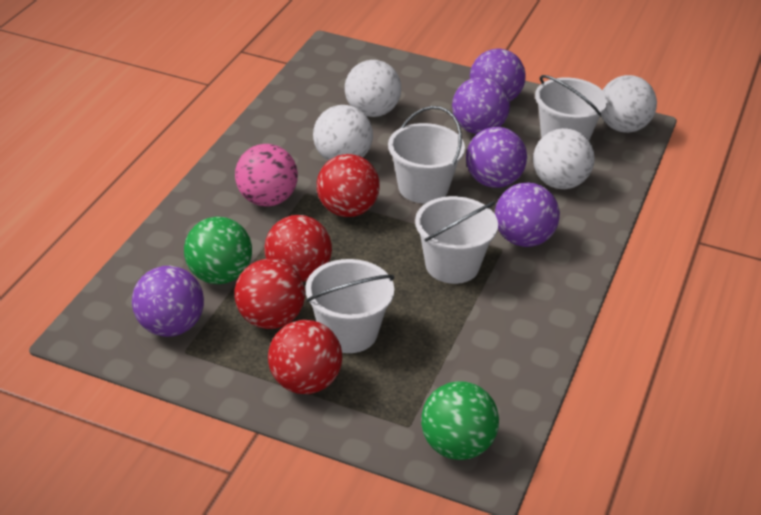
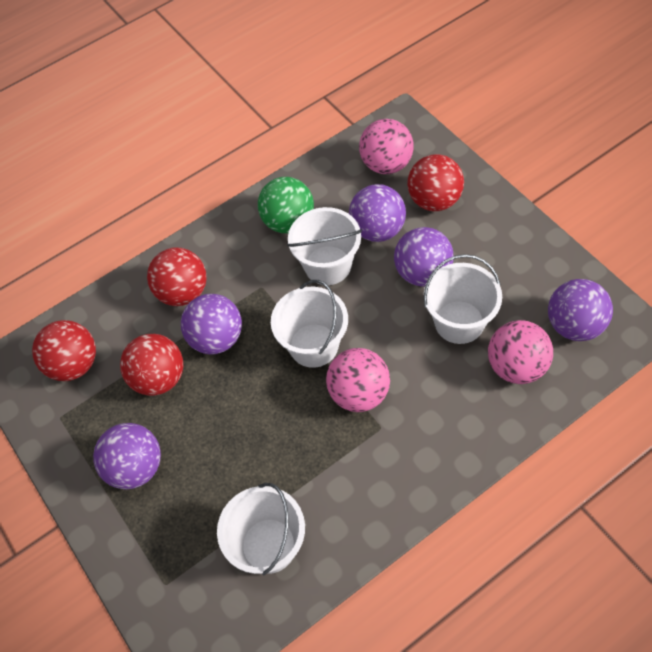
green ball: 2 -> 1
pink ball: 1 -> 3
white ball: 4 -> 0

